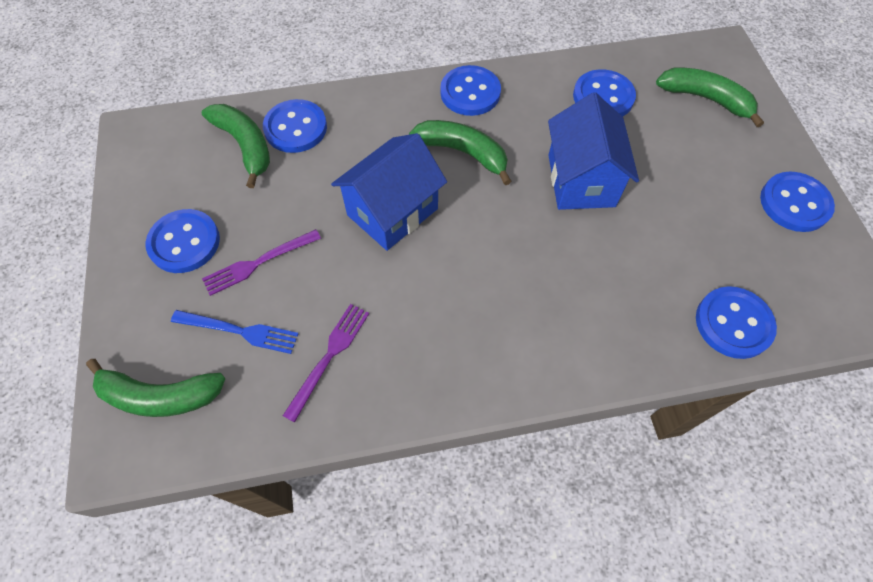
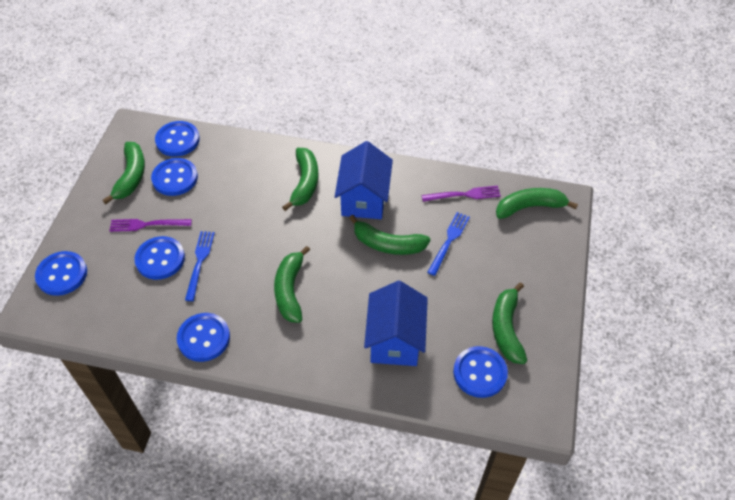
blue fork: 1 -> 2
green banana: 4 -> 6

